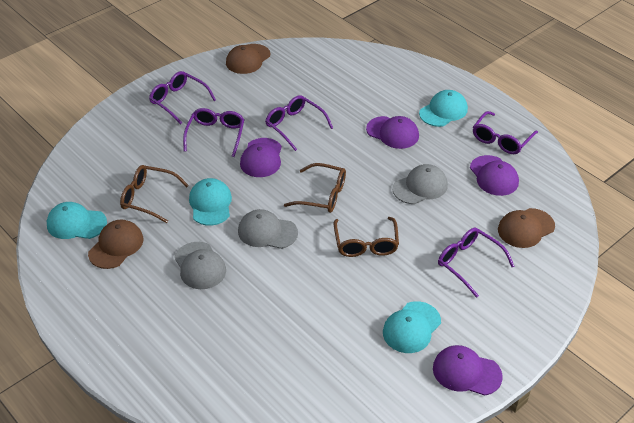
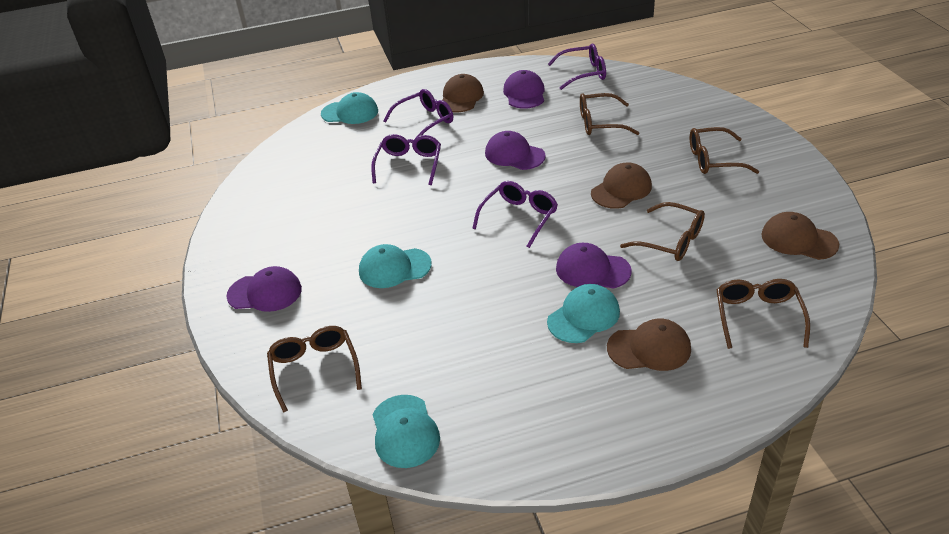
brown cap: 3 -> 4
brown glasses: 3 -> 5
grey cap: 3 -> 0
purple glasses: 5 -> 4

